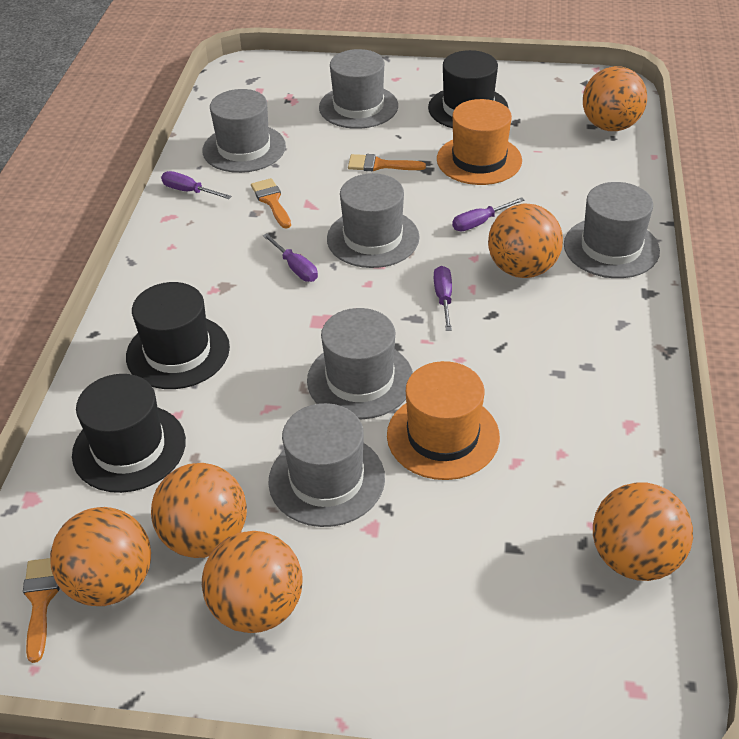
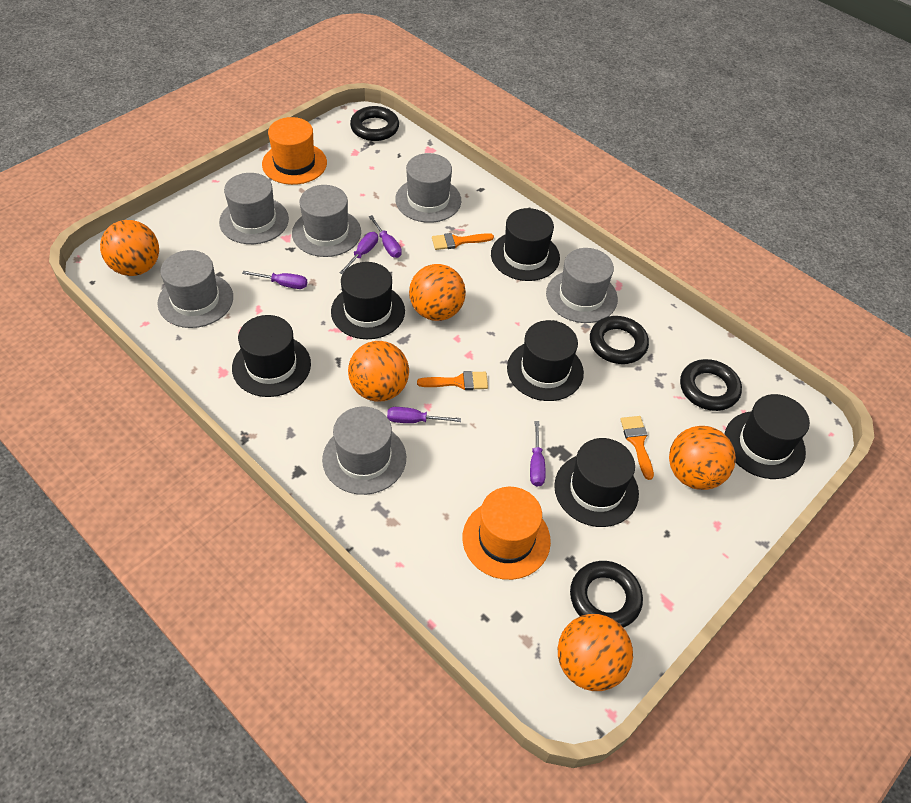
black hat: 3 -> 6
black ring: 0 -> 4
orange ball: 6 -> 5
purple screwdriver: 4 -> 5

